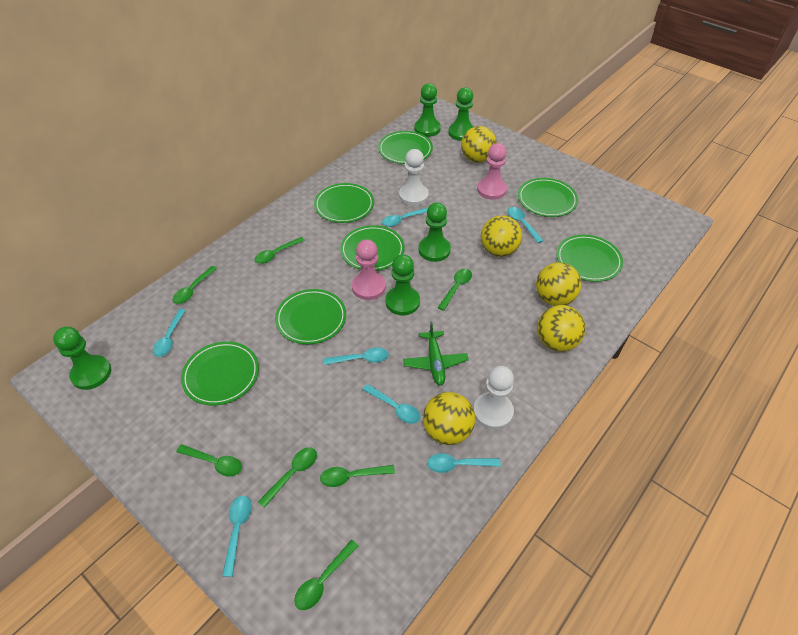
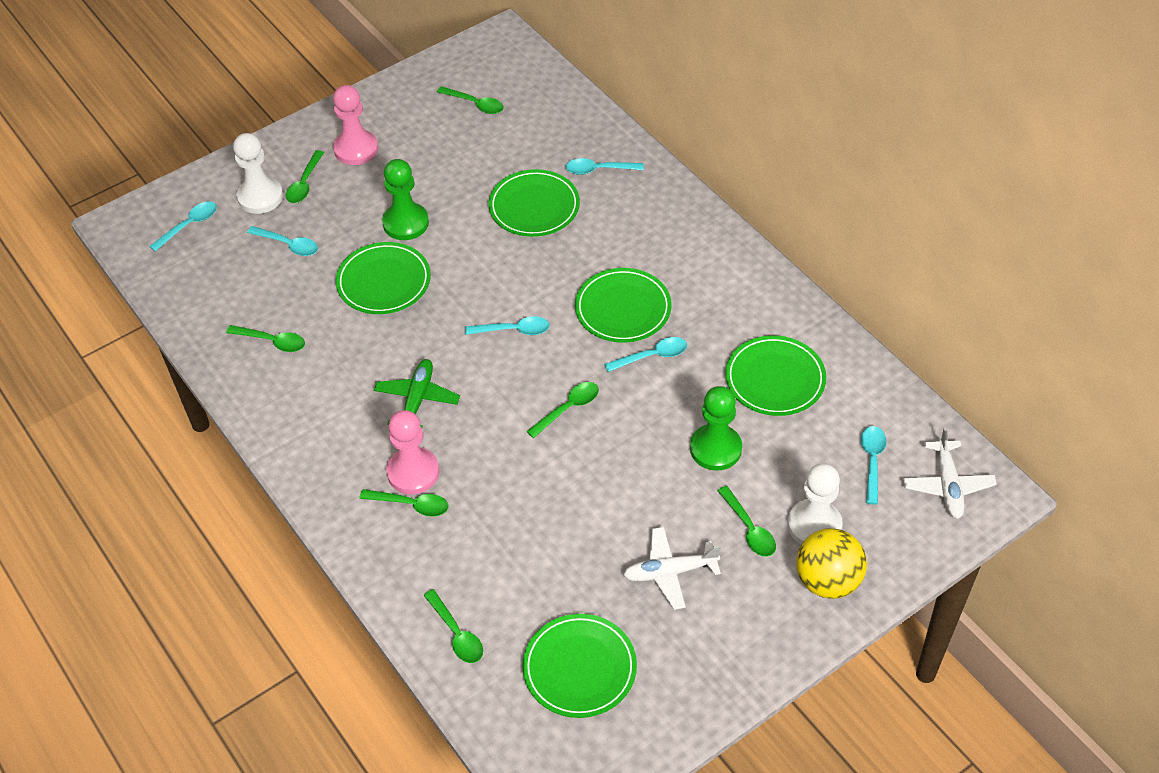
green pawn: 5 -> 2
green plate: 7 -> 5
turquoise spoon: 7 -> 6
white plane: 0 -> 2
yellow ball: 5 -> 1

